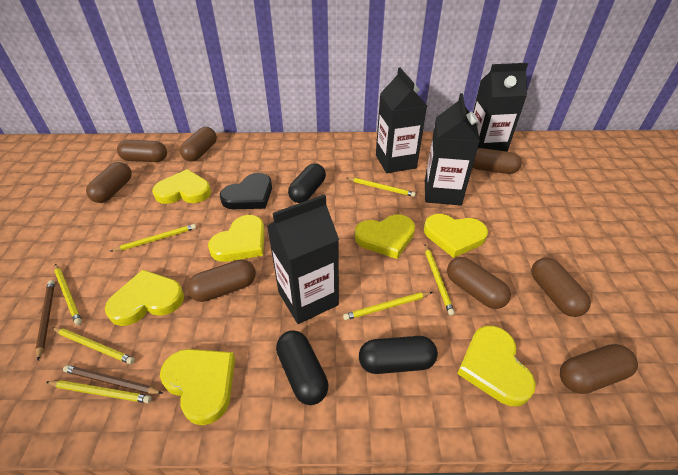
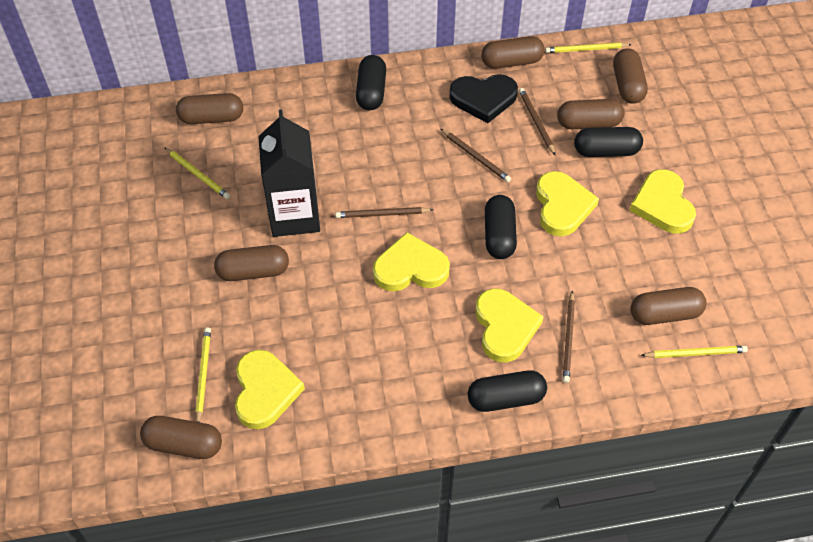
black capsule: 3 -> 4
black carton: 4 -> 1
brown capsule: 8 -> 7
brown pencil: 2 -> 4
yellow heart: 7 -> 5
yellow pencil: 7 -> 4

